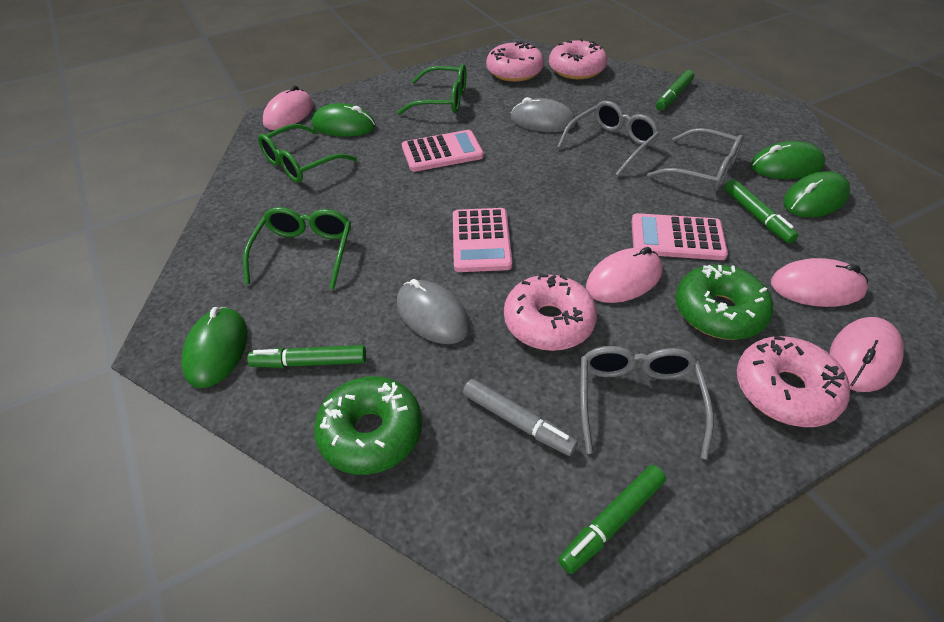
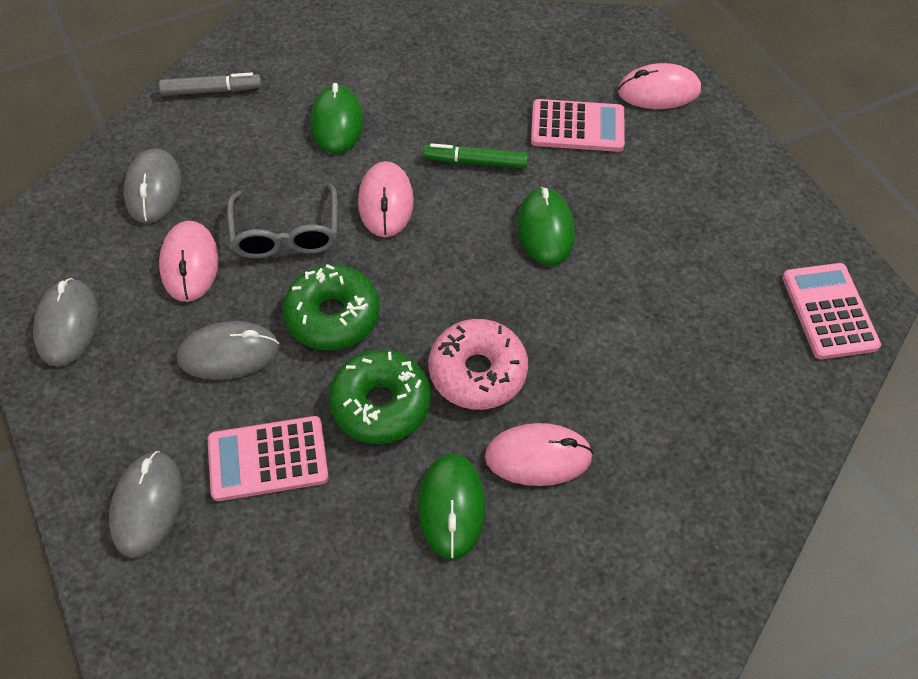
green glasses: 3 -> 0
green marker: 4 -> 1
green mouse: 4 -> 3
grey glasses: 3 -> 1
grey mouse: 2 -> 4
pink donut: 4 -> 1

